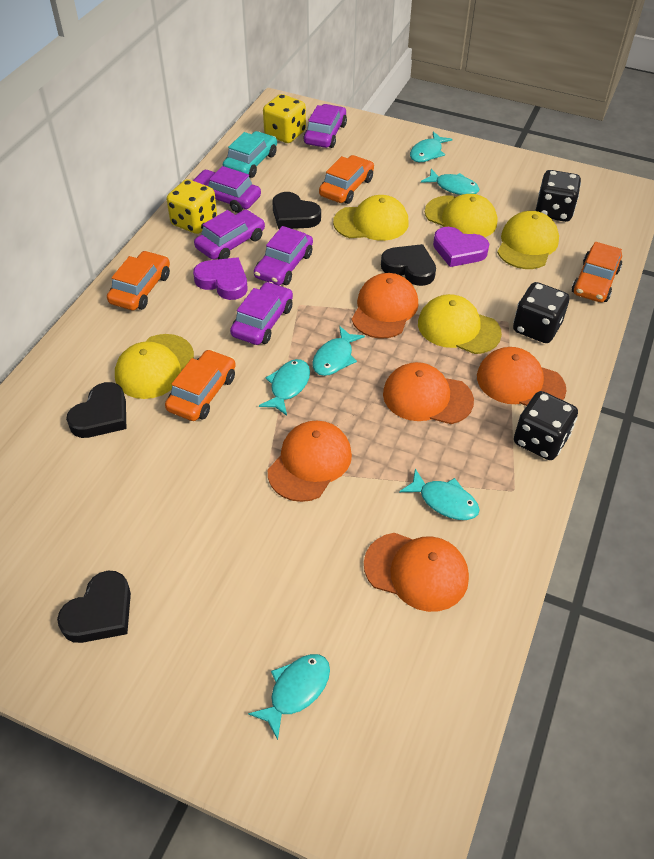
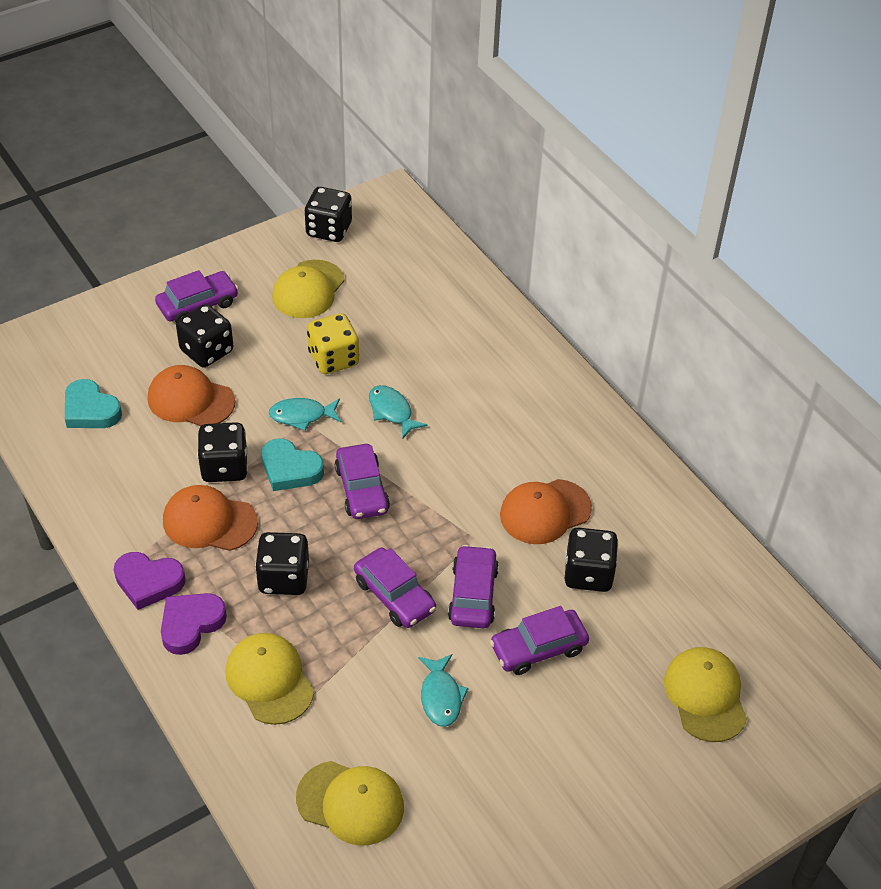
black dice: 3 -> 5
black heart: 4 -> 0
orange cap: 5 -> 3
orange car: 4 -> 0
turquoise car: 1 -> 0
turquoise fish: 6 -> 3
turquoise heart: 0 -> 2
yellow cap: 5 -> 4
yellow dice: 2 -> 1

